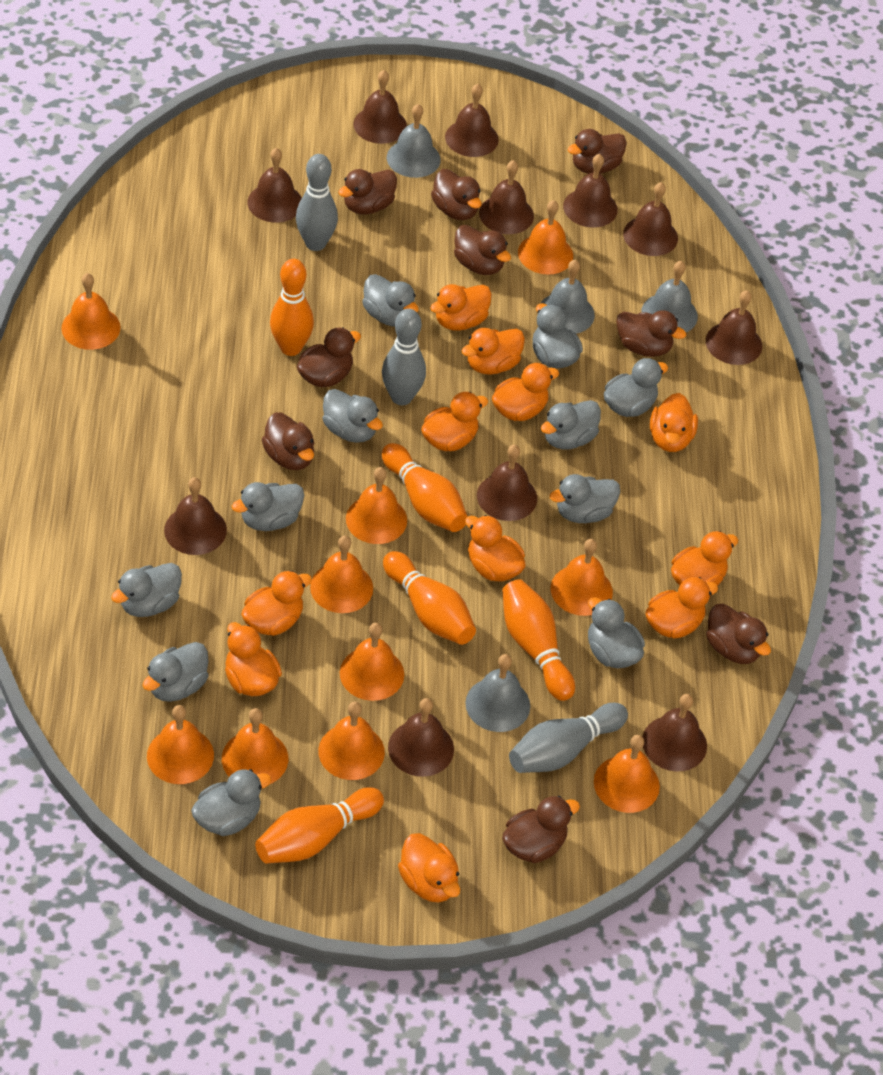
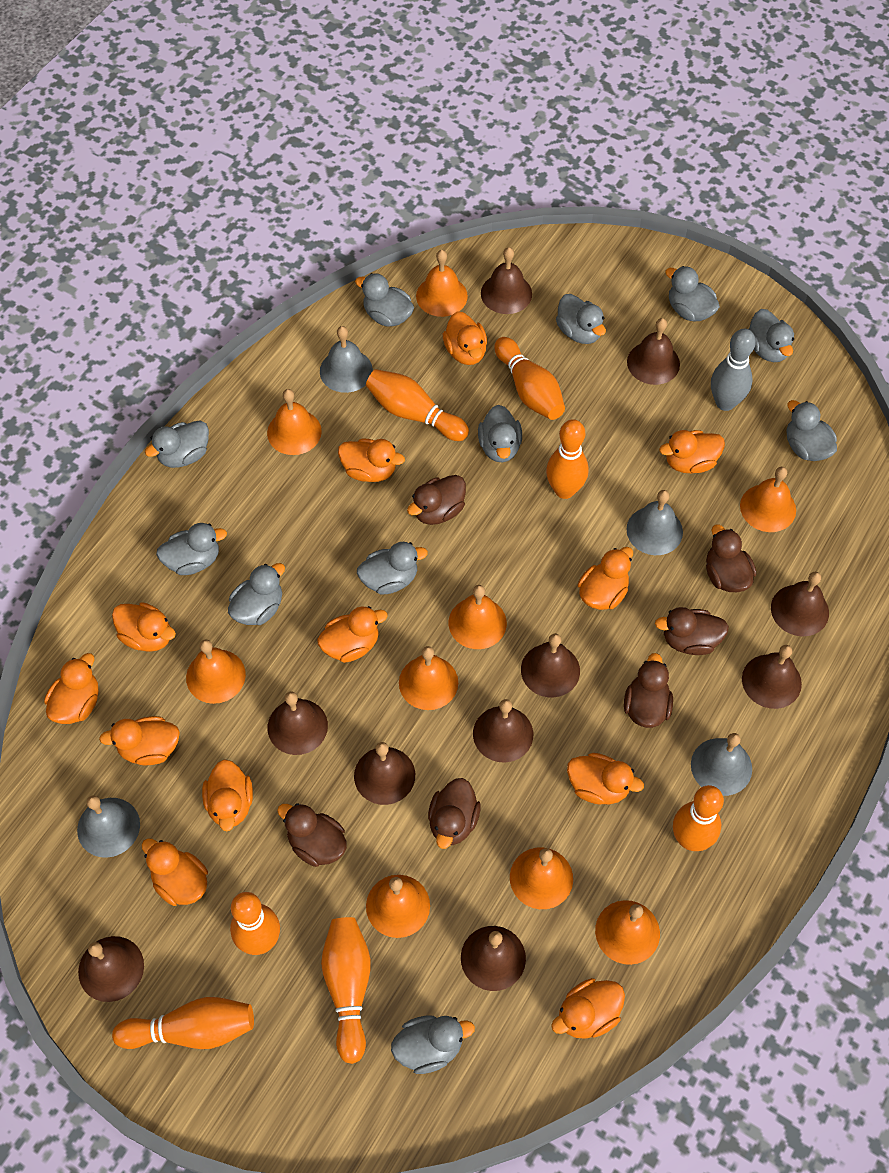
brown bell: 11 -> 10
brown duck: 9 -> 6
grey bowling pin: 3 -> 1
orange bell: 10 -> 9
orange bowling pin: 5 -> 7
orange duck: 11 -> 12

